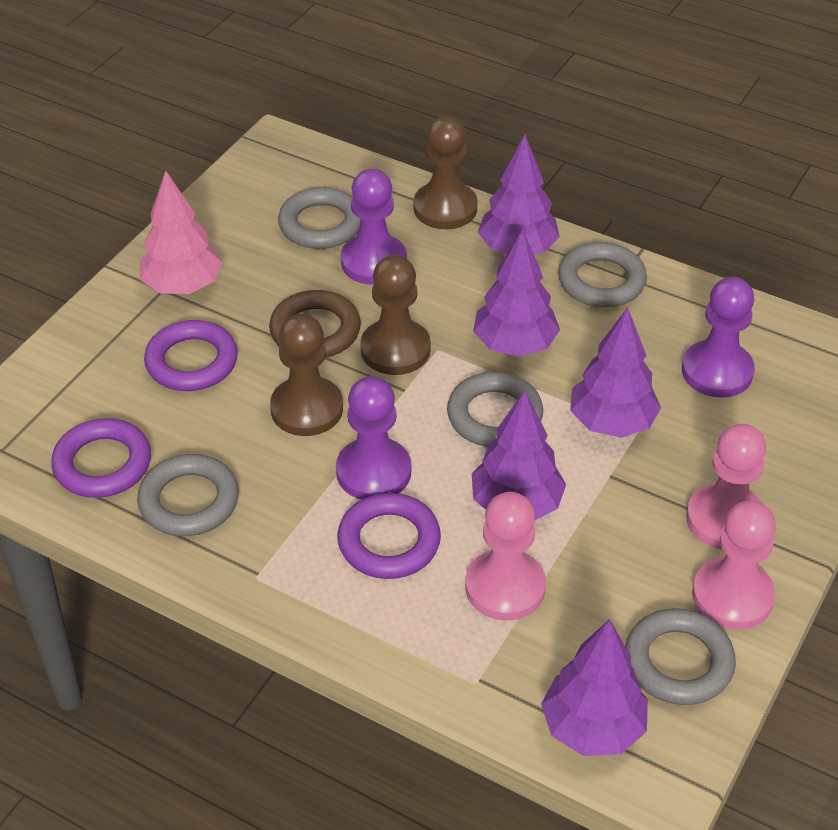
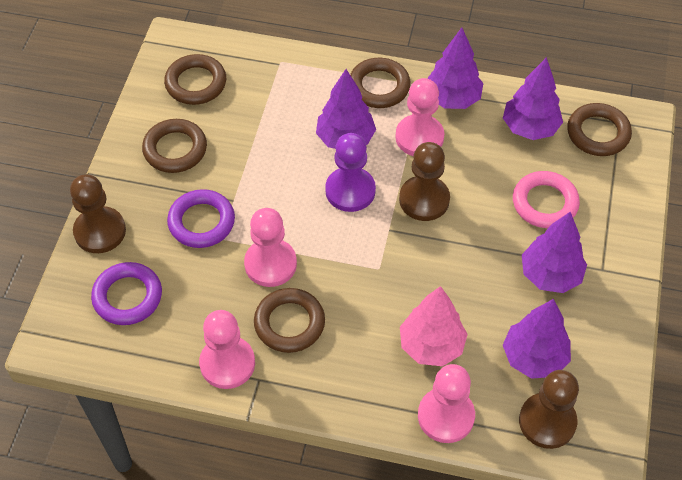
brown ring: 1 -> 5
grey ring: 5 -> 0
pink pawn: 3 -> 4
pink ring: 0 -> 1
purple pawn: 3 -> 1
purple ring: 3 -> 2

